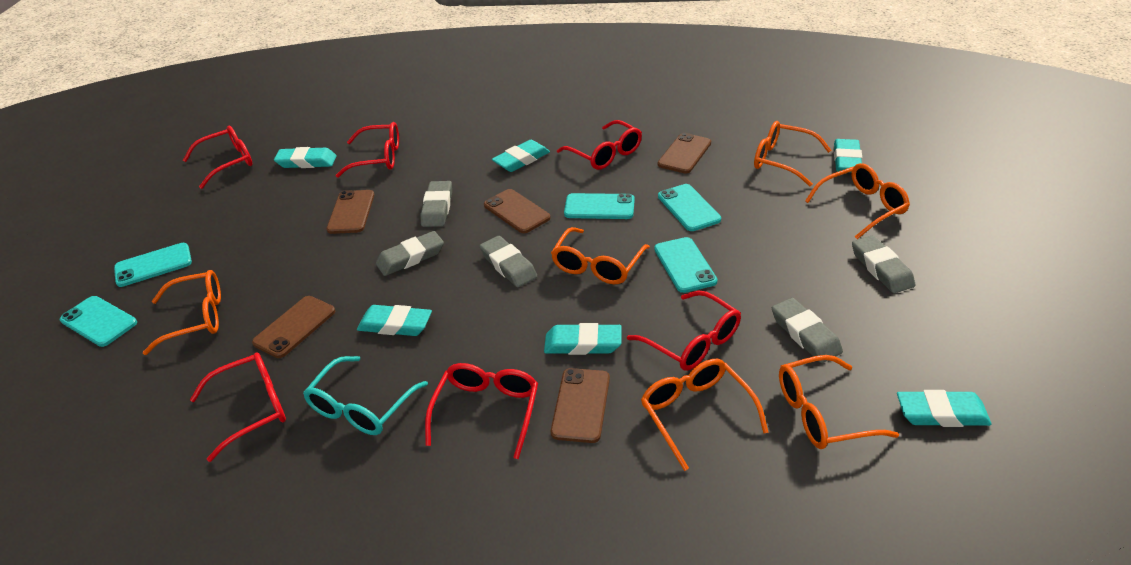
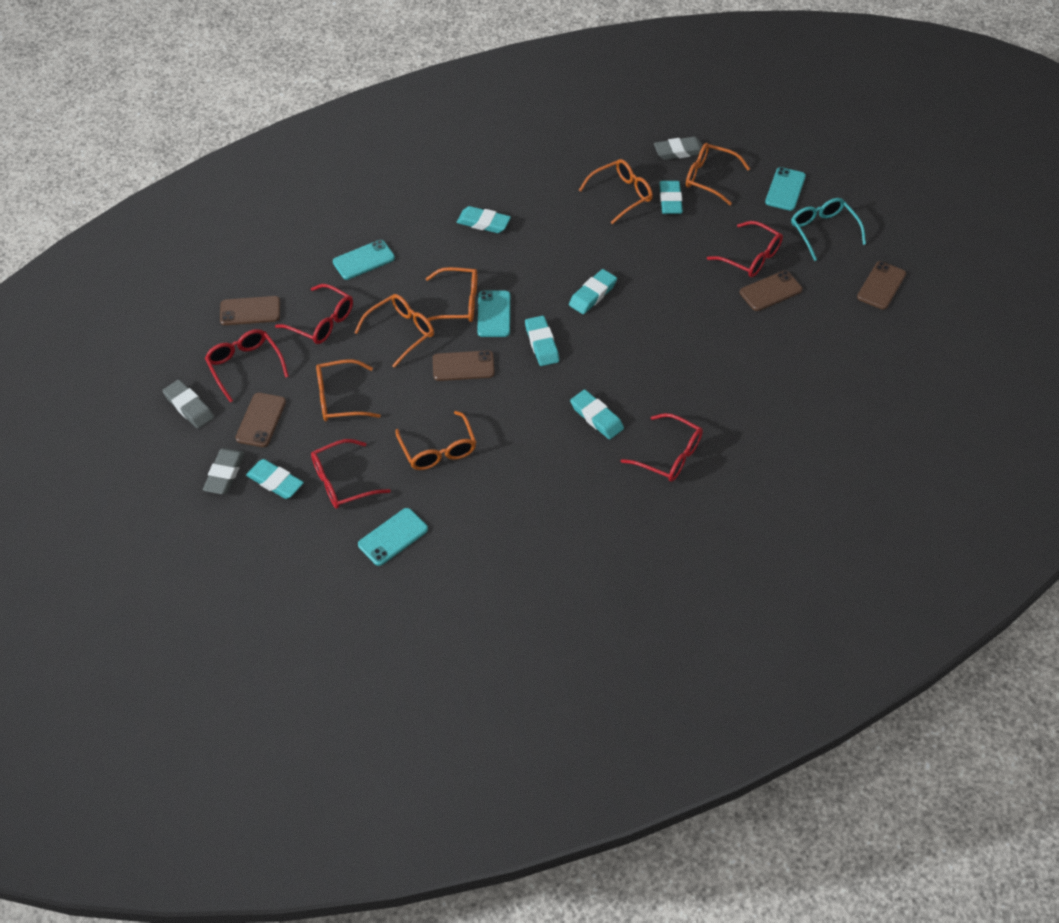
grey eraser: 5 -> 3
red glasses: 6 -> 5
turquoise phone: 5 -> 4

